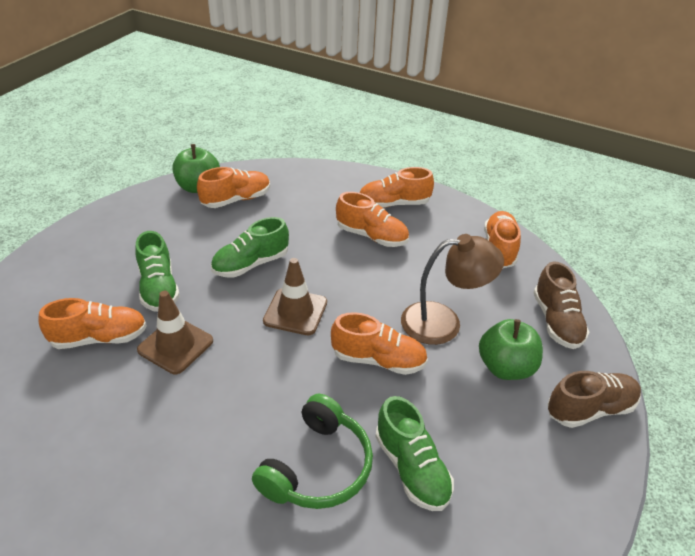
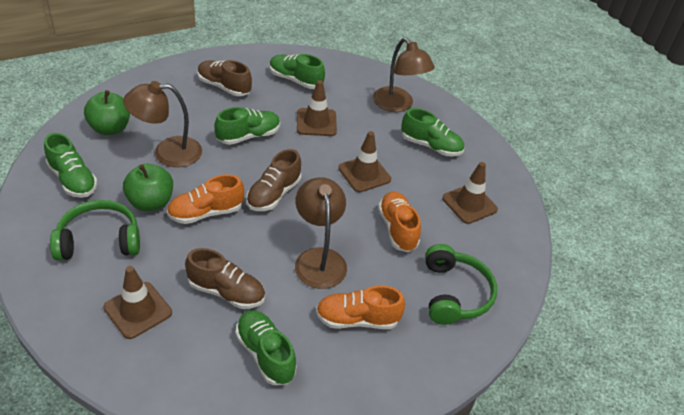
brown lamp: 1 -> 3
brown shoe: 2 -> 3
brown traffic cone: 2 -> 4
green headphones: 1 -> 2
green shoe: 3 -> 5
orange shoe: 6 -> 3

